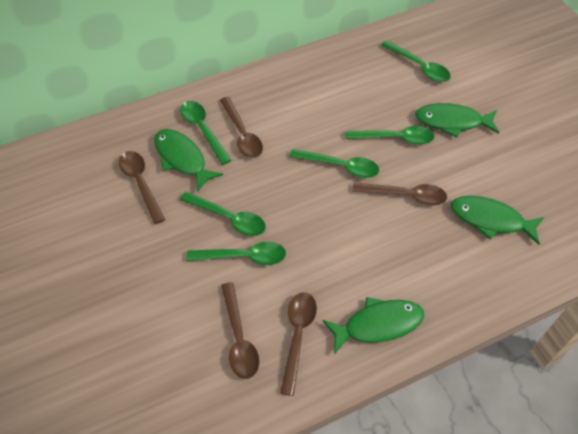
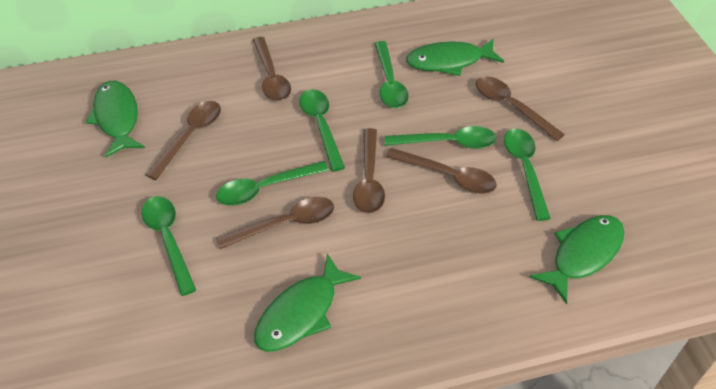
brown spoon: 5 -> 6

